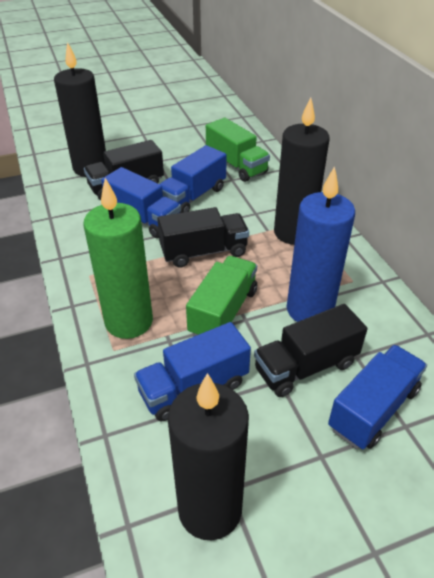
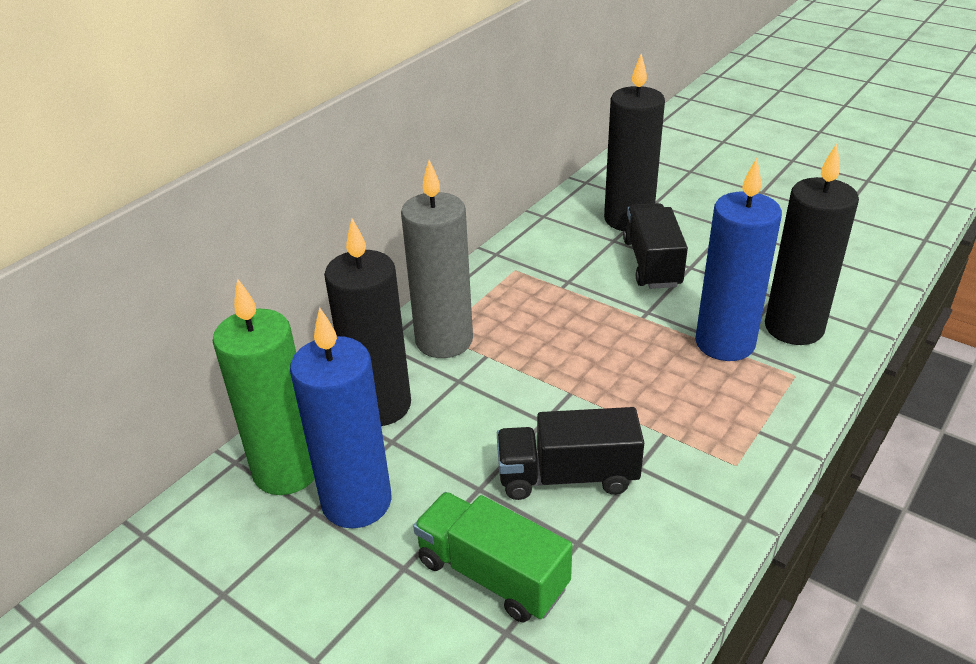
black truck: 3 -> 2
blue candle: 1 -> 2
blue truck: 4 -> 0
green truck: 2 -> 1
grey candle: 0 -> 1

